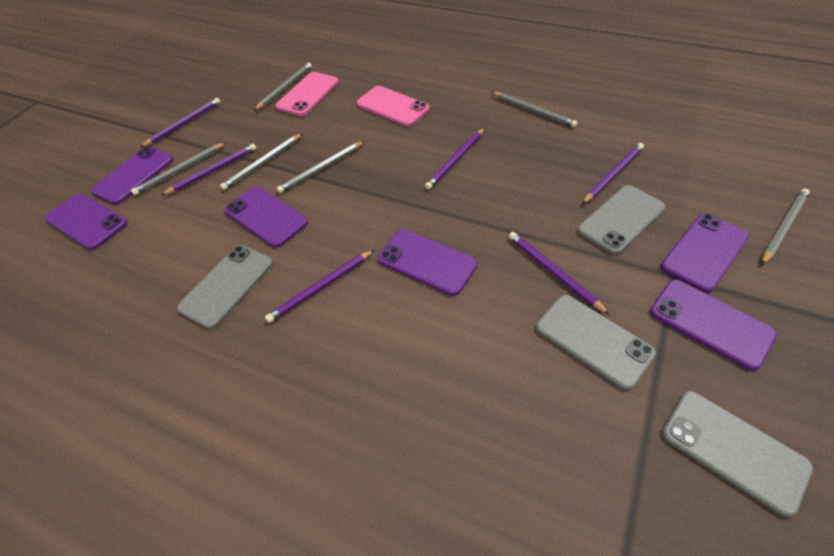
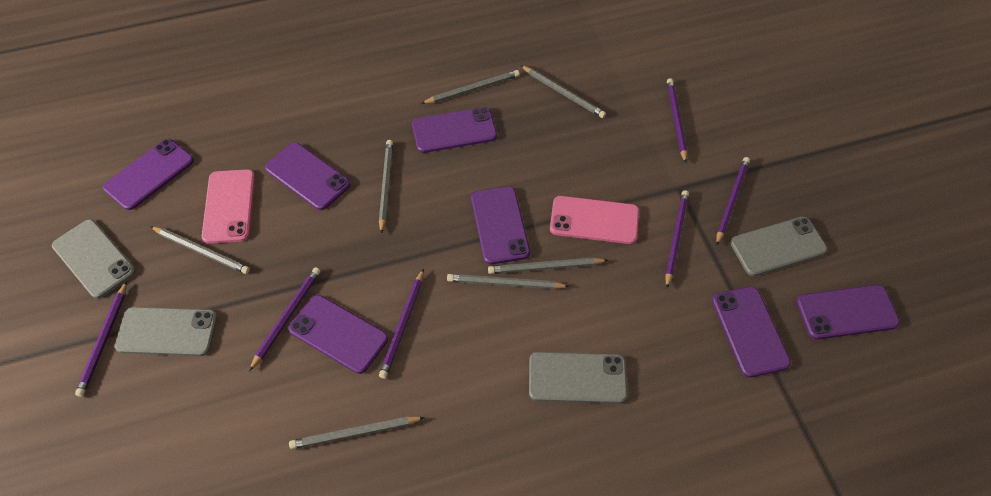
grey pencil: 6 -> 7
purple phone: 6 -> 7

